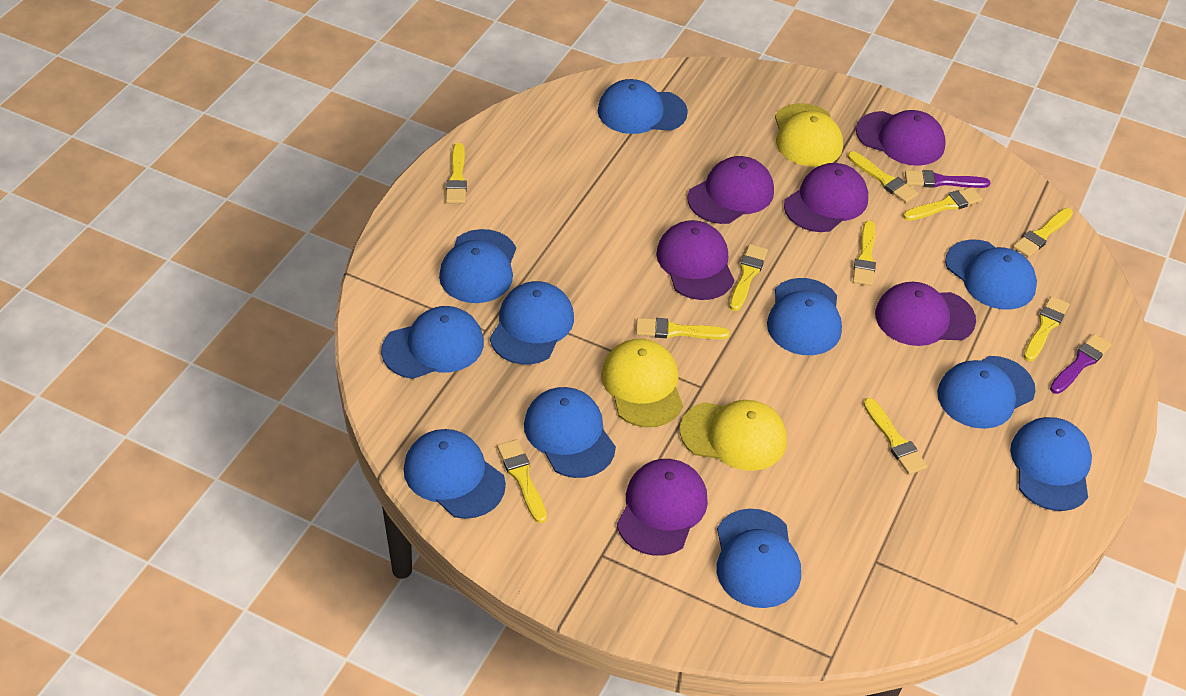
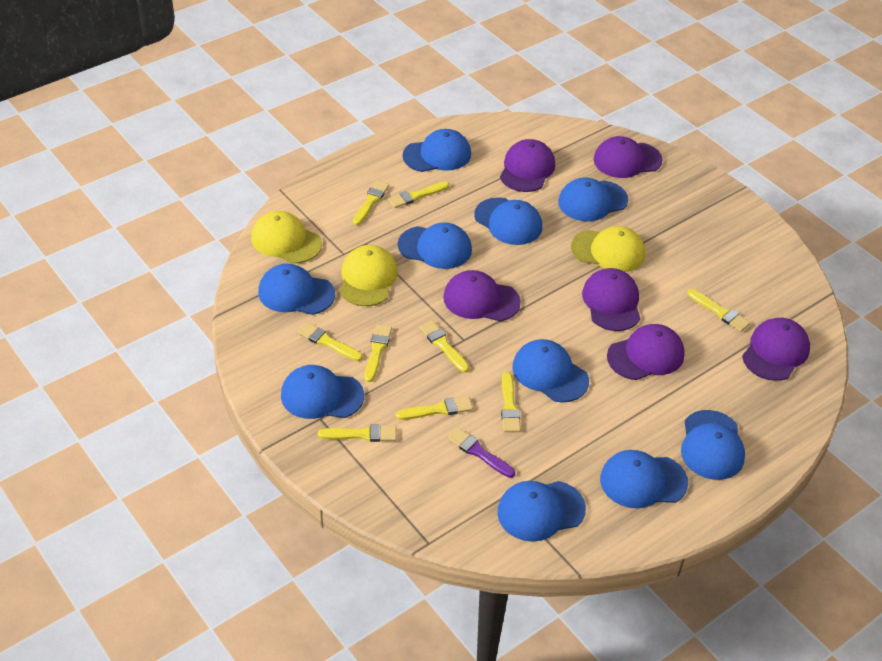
blue cap: 11 -> 10
purple brush: 2 -> 1
yellow brush: 10 -> 9

